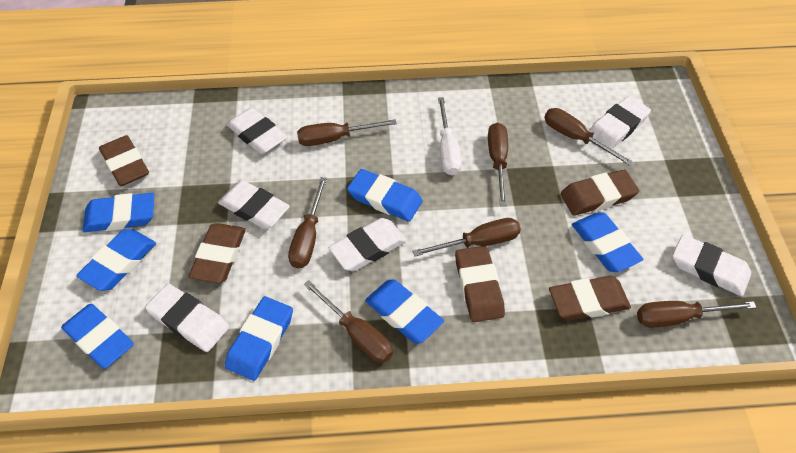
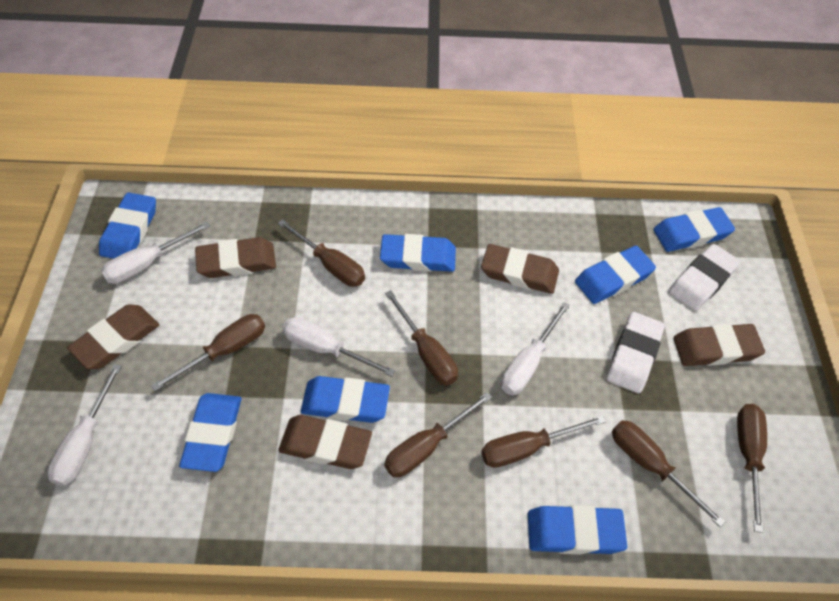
white eraser: 6 -> 2
white screwdriver: 1 -> 4

